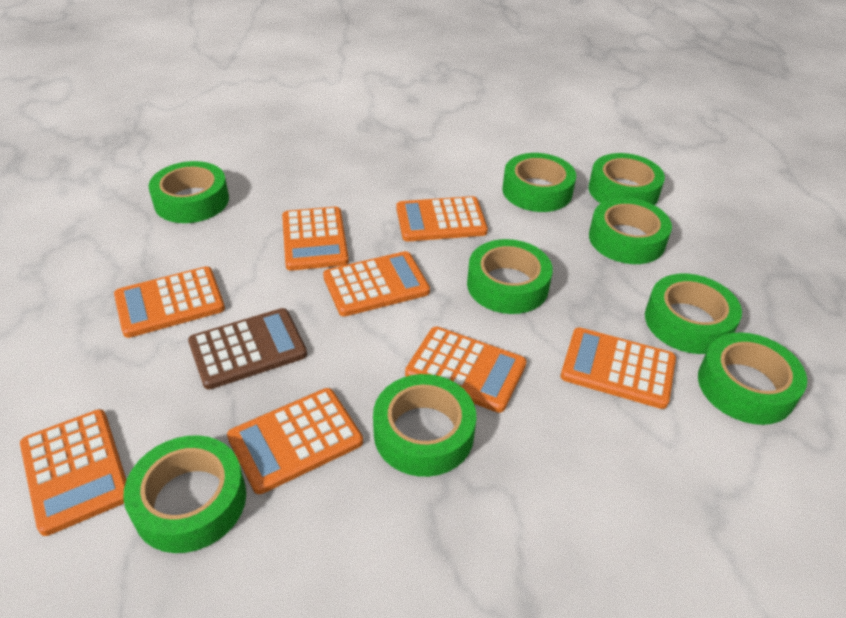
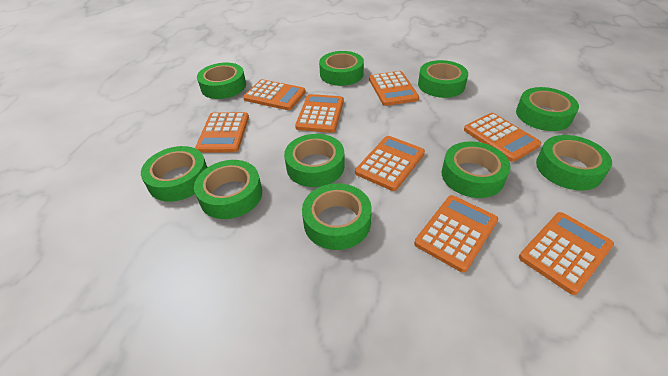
brown calculator: 1 -> 0
green tape: 9 -> 10

